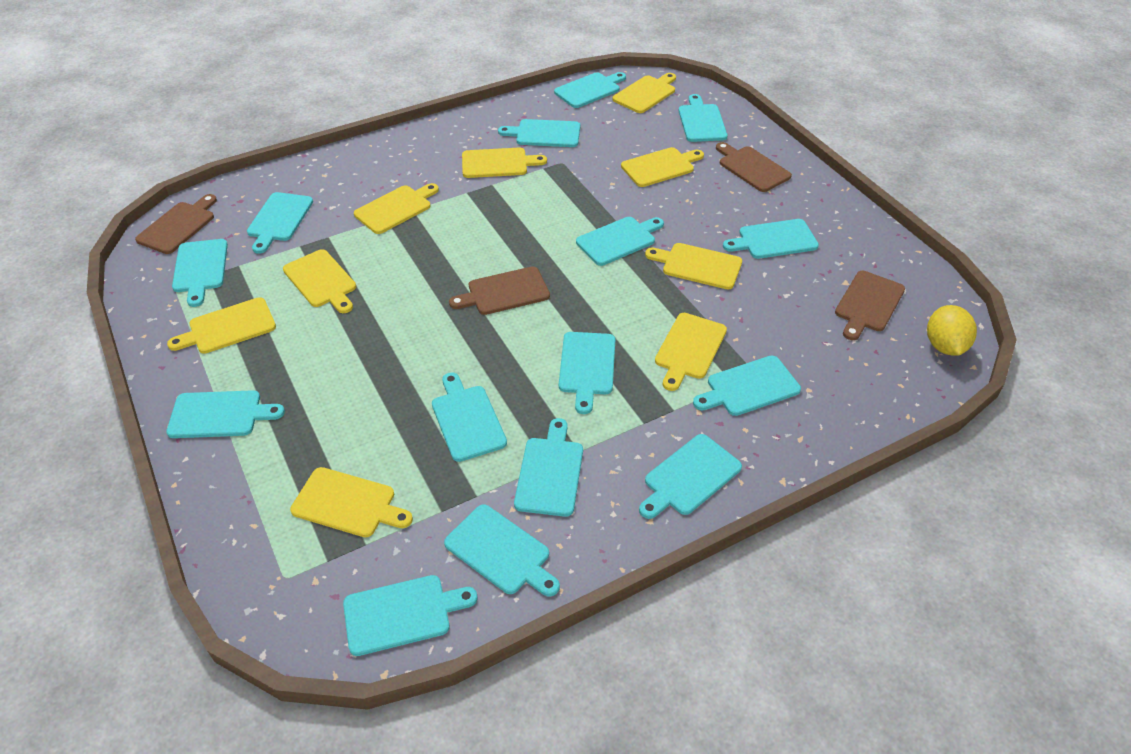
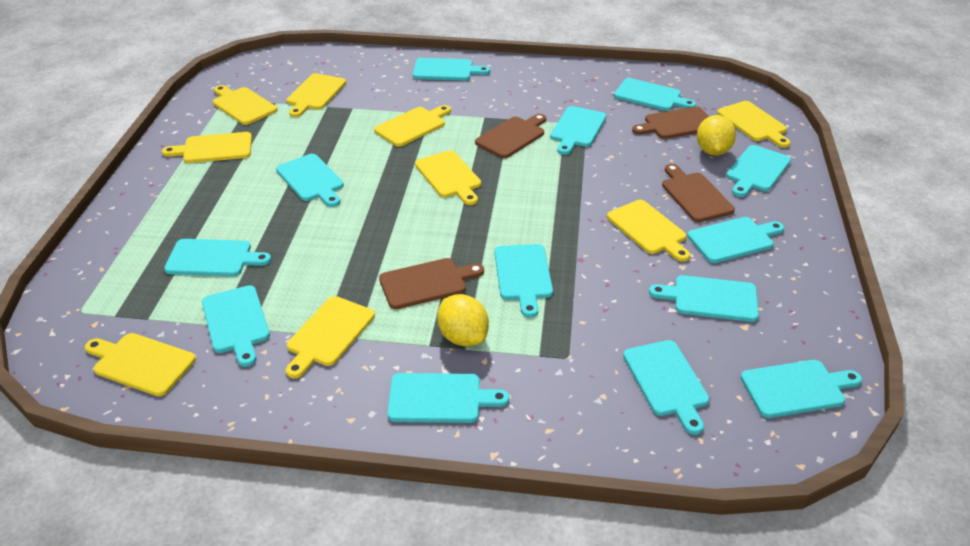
turquoise cutting board: 15 -> 13
yellow lemon: 1 -> 2

